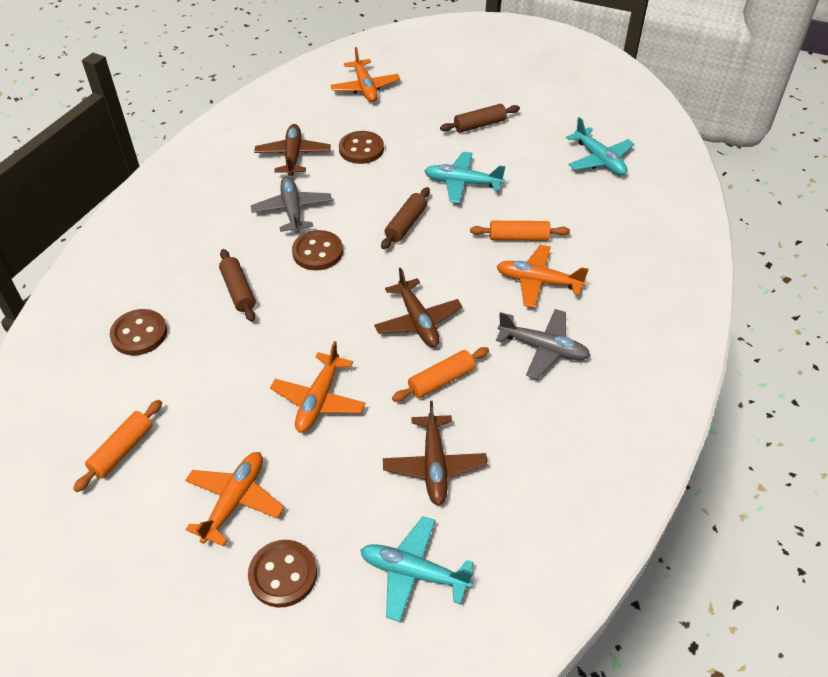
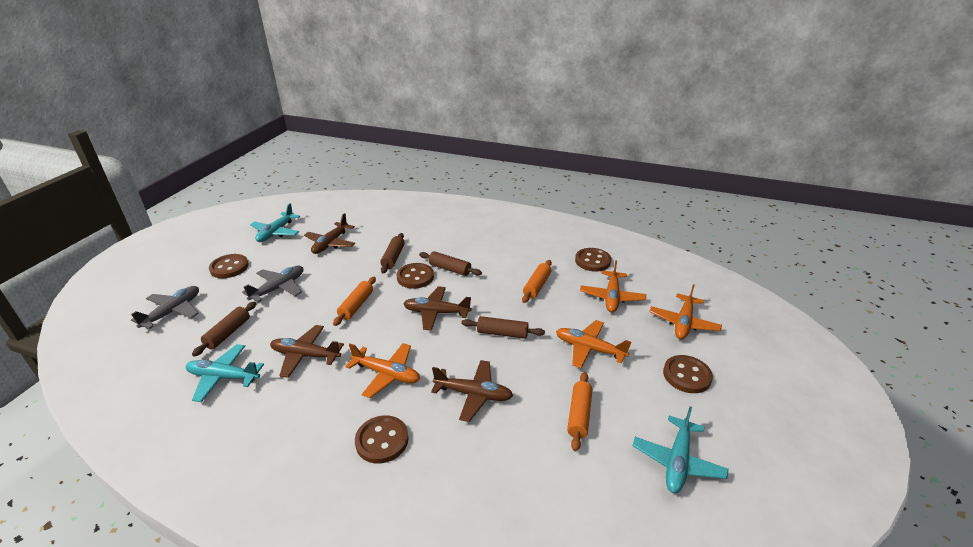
brown button: 4 -> 5
brown plane: 3 -> 4
brown rolling pin: 3 -> 4

